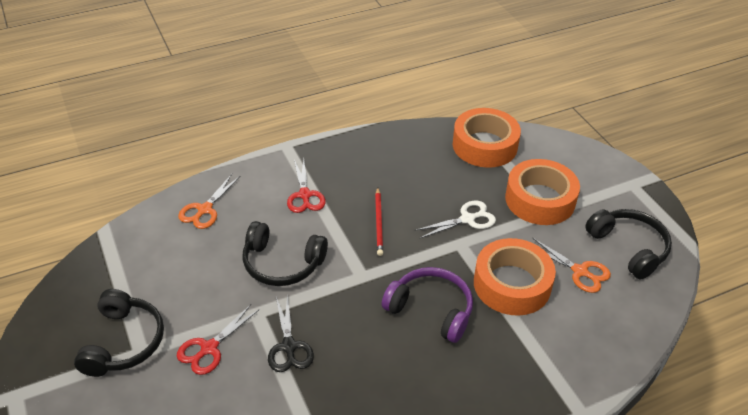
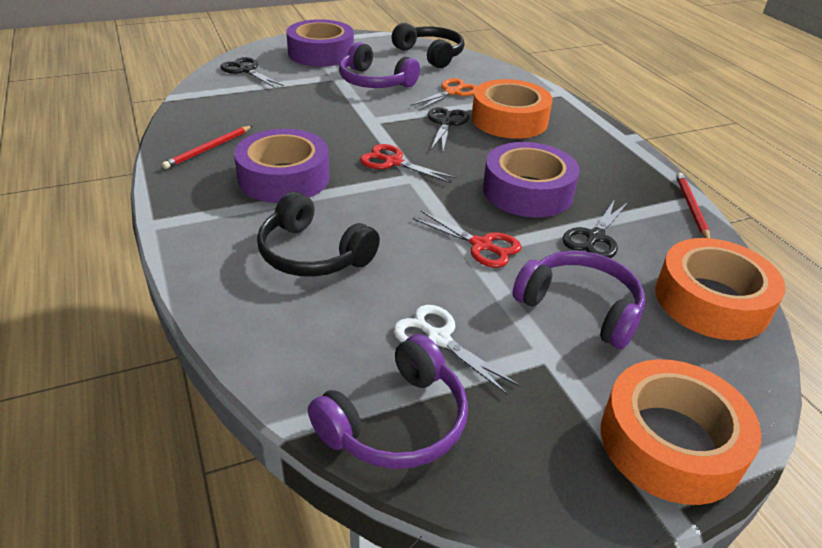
black headphones: 3 -> 2
black scissors: 1 -> 3
orange scissors: 2 -> 1
purple headphones: 1 -> 3
purple tape: 0 -> 3
red pencil: 1 -> 2

